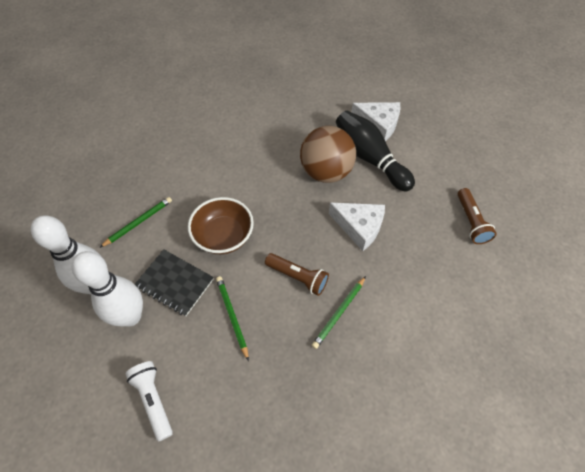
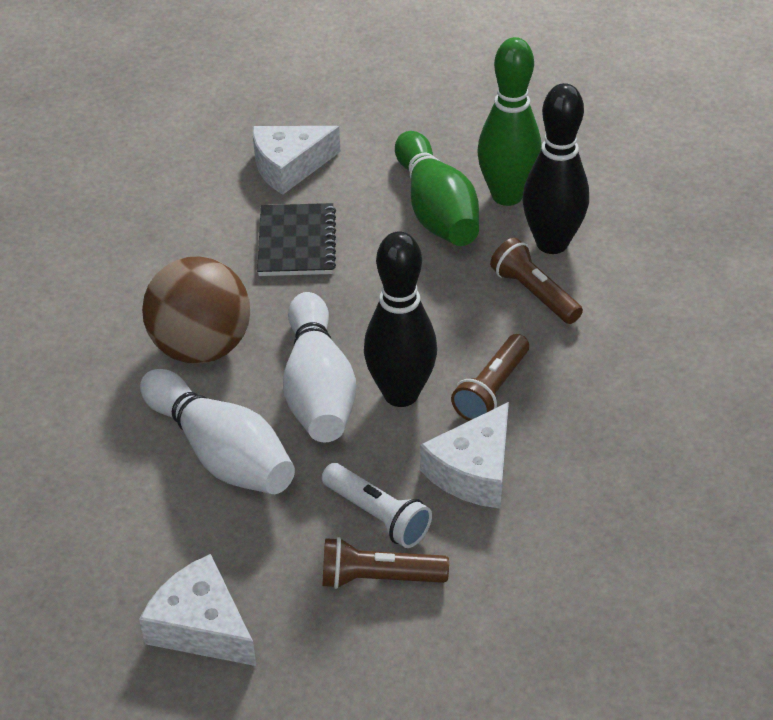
black bowling pin: 1 -> 2
brown bowl: 1 -> 0
brown flashlight: 2 -> 3
green bowling pin: 0 -> 2
green pencil: 3 -> 0
white cheese: 2 -> 3

